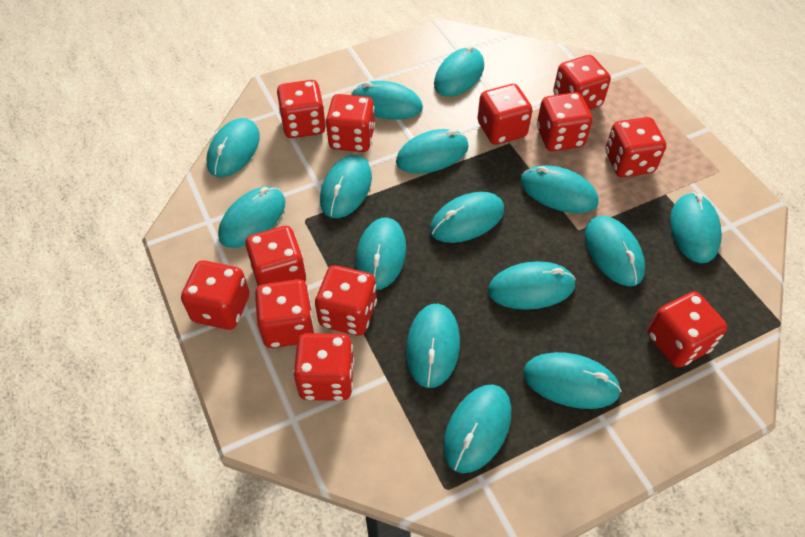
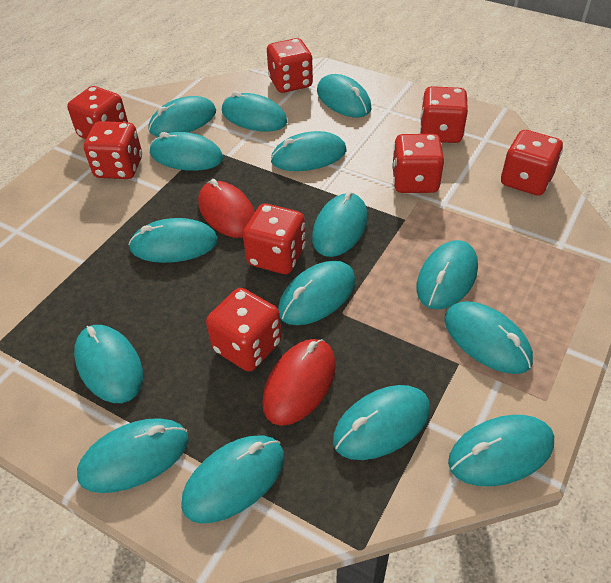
red dice: 12 -> 8
red mouse: 0 -> 2

